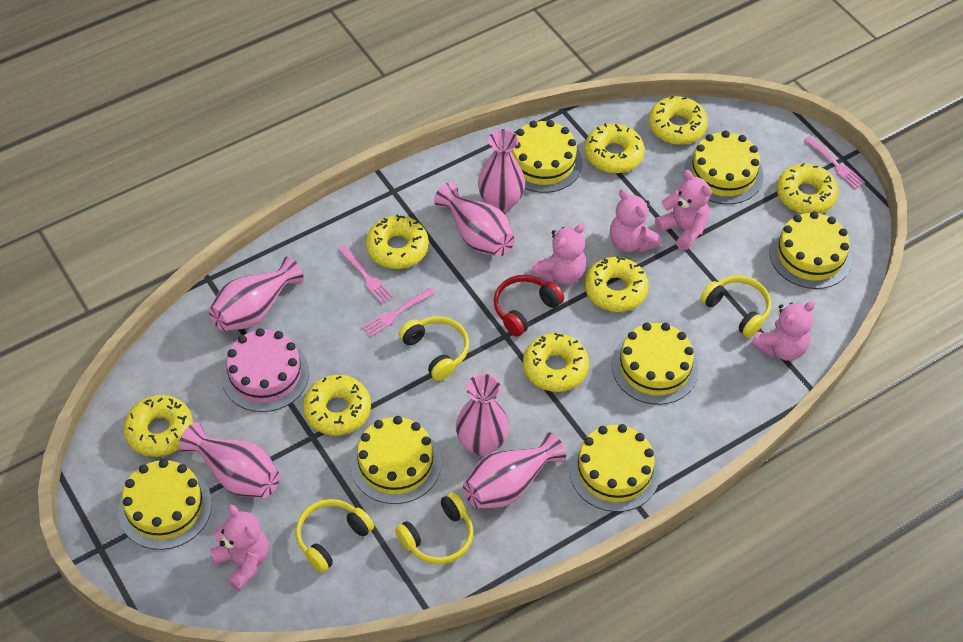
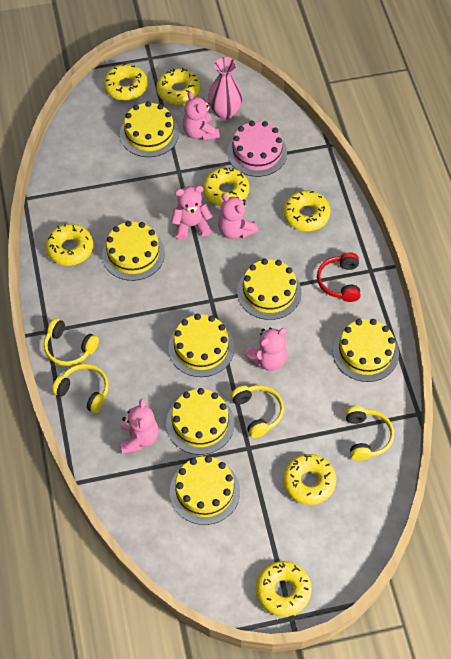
pink fork: 3 -> 0
pink vase: 6 -> 1
yellow donut: 8 -> 7

